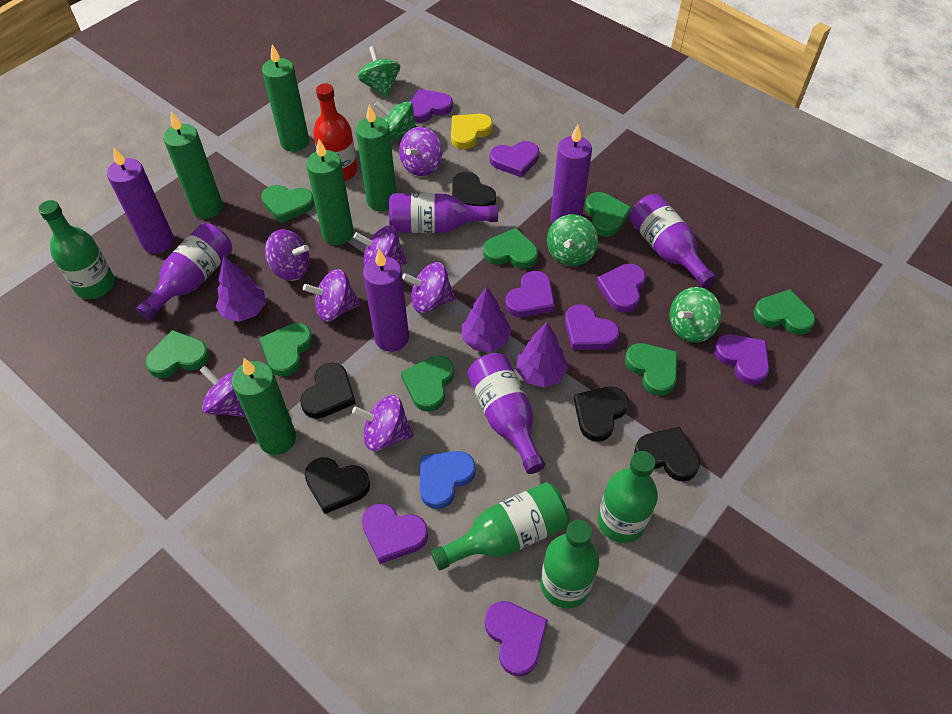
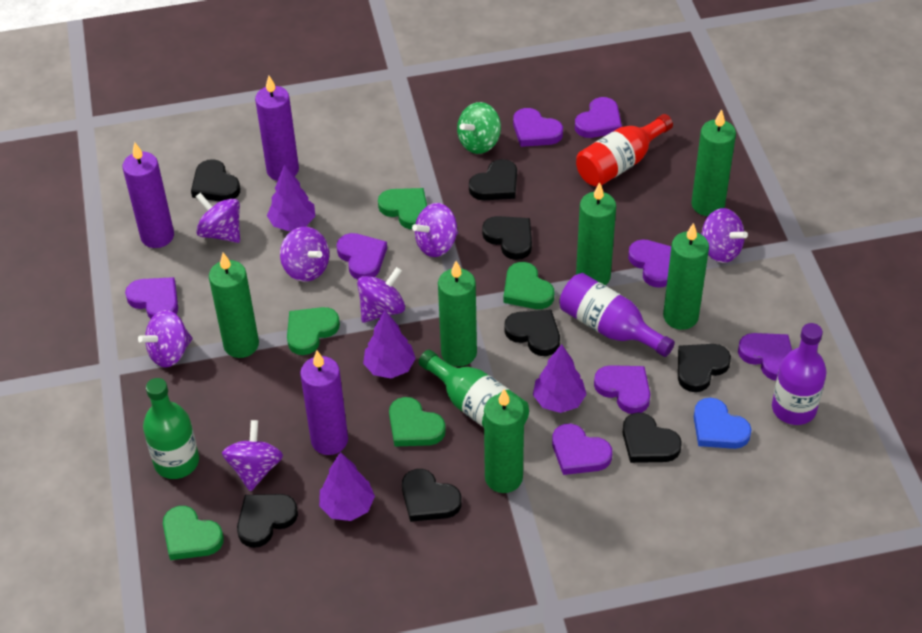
black heart: 5 -> 8
green bottle: 4 -> 2
green candle: 5 -> 6
green heart: 8 -> 5
green spinning top: 4 -> 1
purple bottle: 4 -> 2
purple tree: 3 -> 4
yellow heart: 1 -> 0

